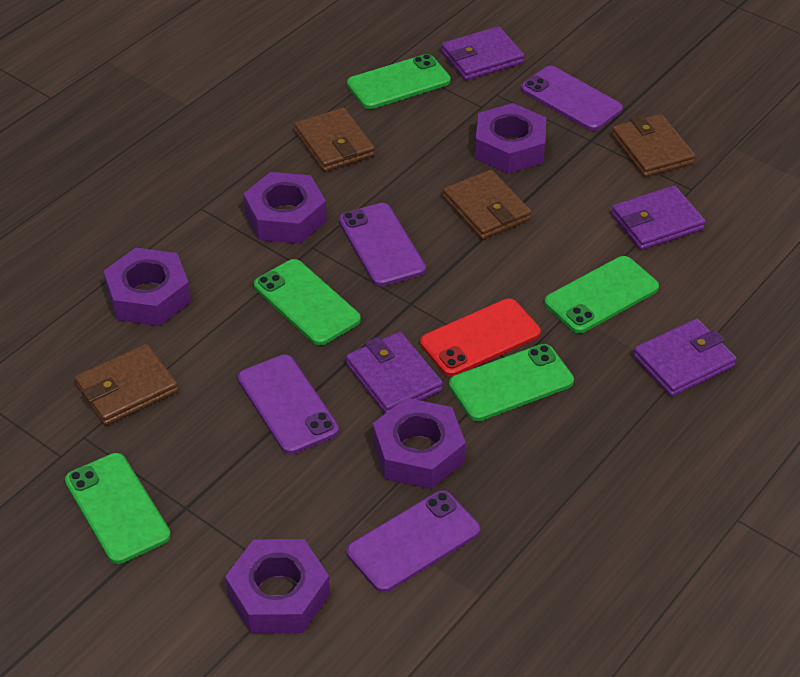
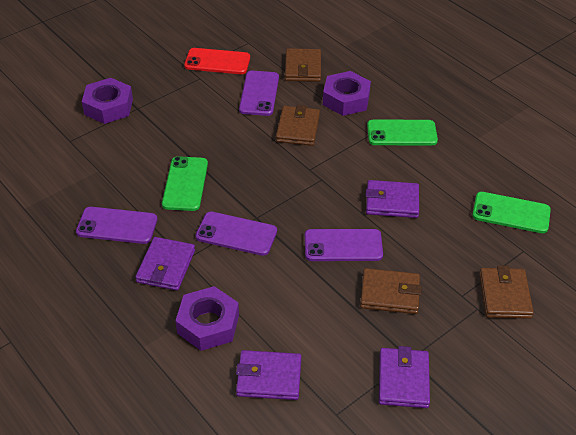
green phone: 5 -> 3
purple nut: 5 -> 3

